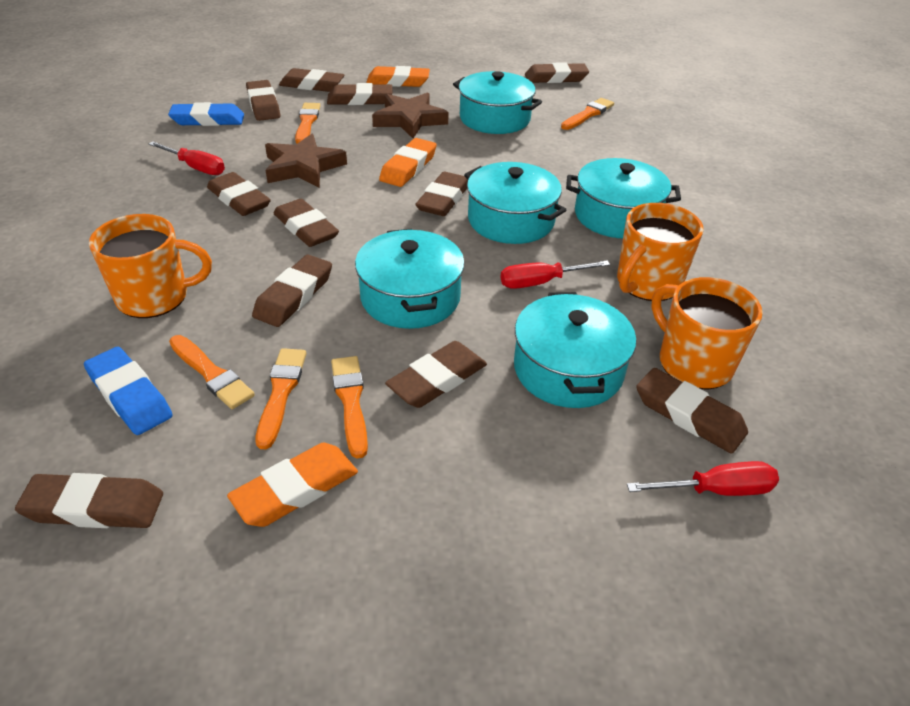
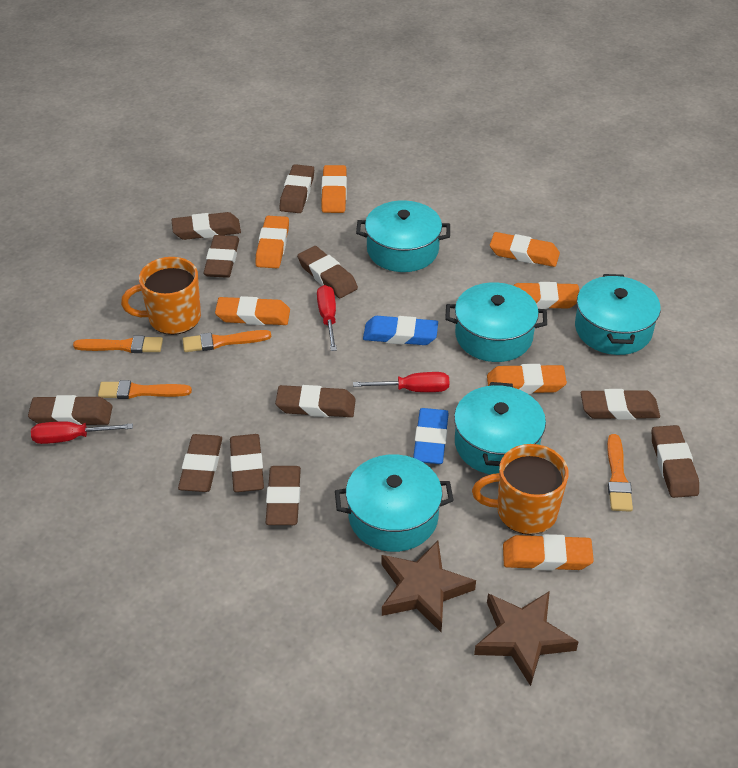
orange brush: 5 -> 4
orange eraser: 3 -> 7
orange mug: 3 -> 2

